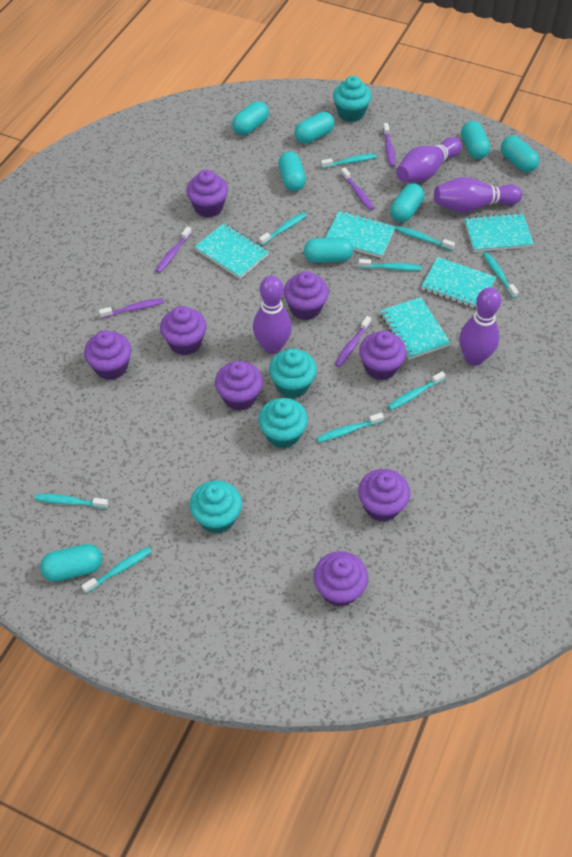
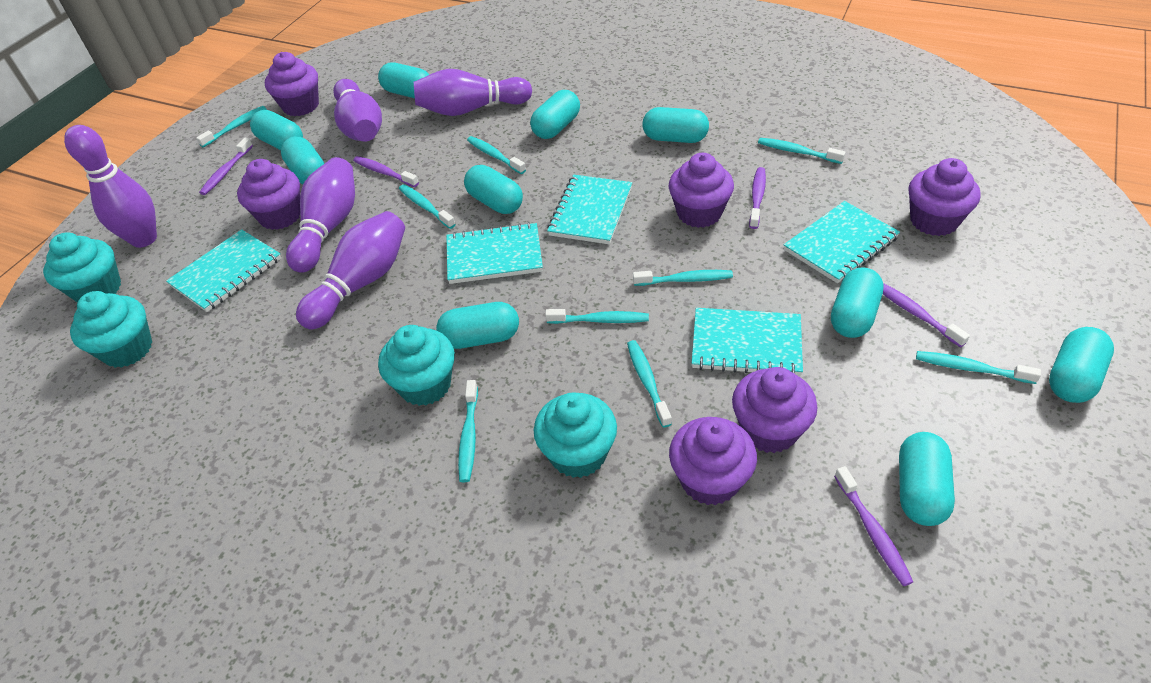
purple bowling pin: 4 -> 5
purple cupcake: 8 -> 6
turquoise capsule: 8 -> 10

